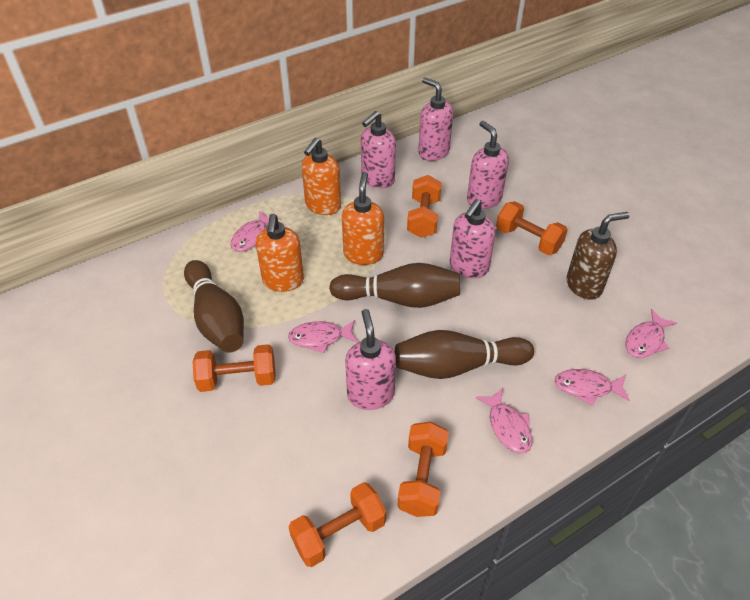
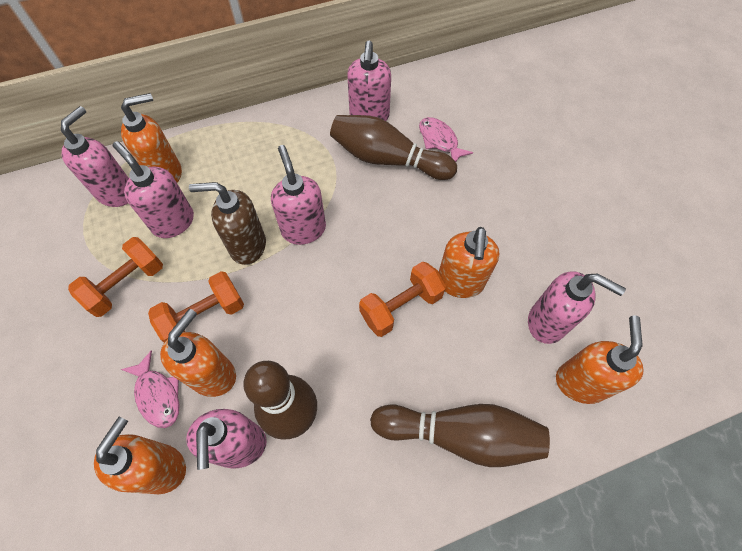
orange dumbbell: 5 -> 3
orange soap dispenser: 3 -> 5
pink fish: 5 -> 2
pink soap dispenser: 5 -> 6

